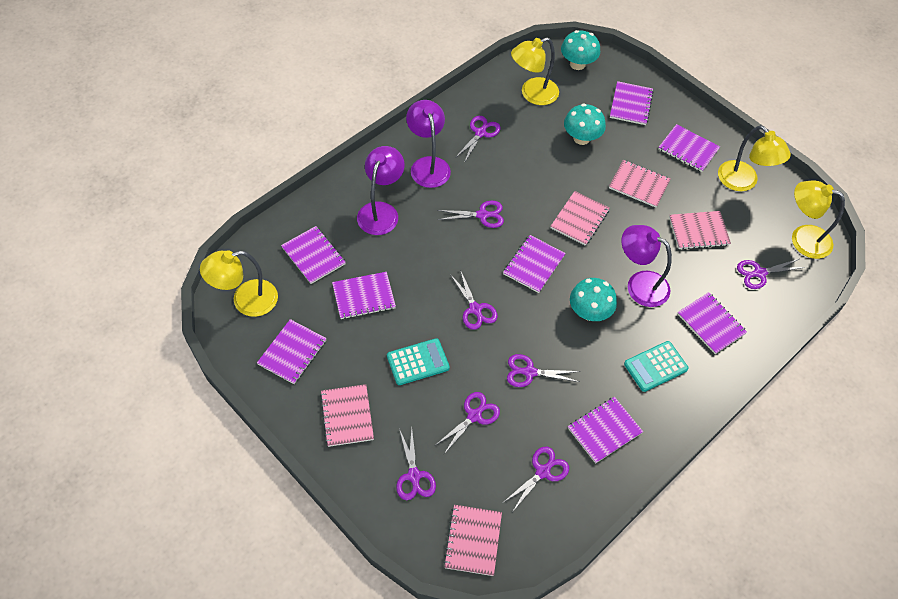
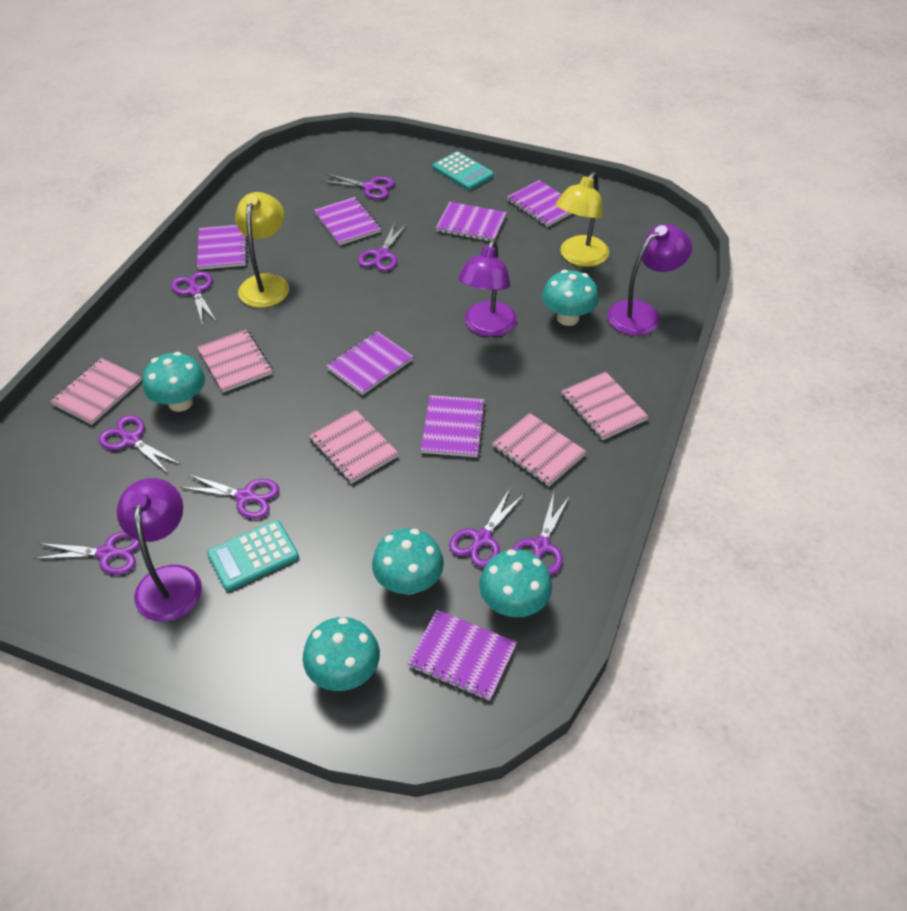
purple notebook: 8 -> 7
turquoise mushroom: 3 -> 5
yellow lamp: 4 -> 2

